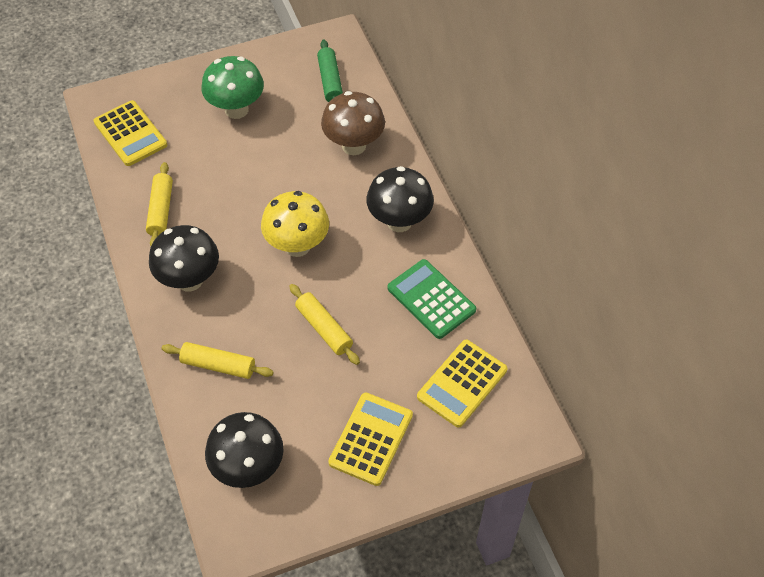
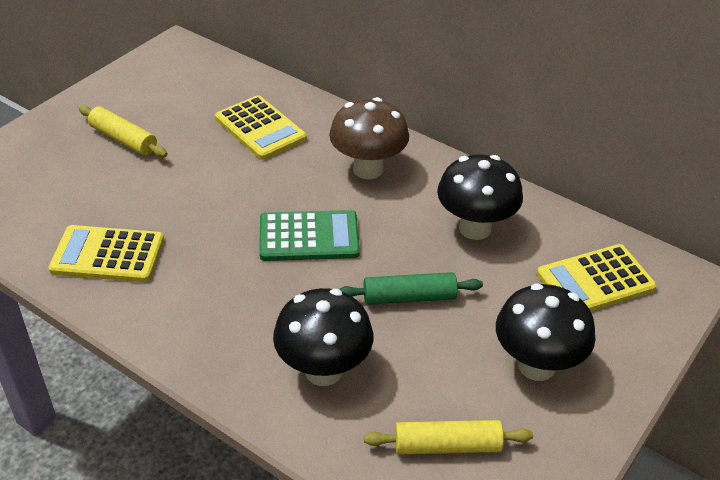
green mushroom: 1 -> 0
yellow mushroom: 1 -> 0
yellow rolling pin: 3 -> 2

